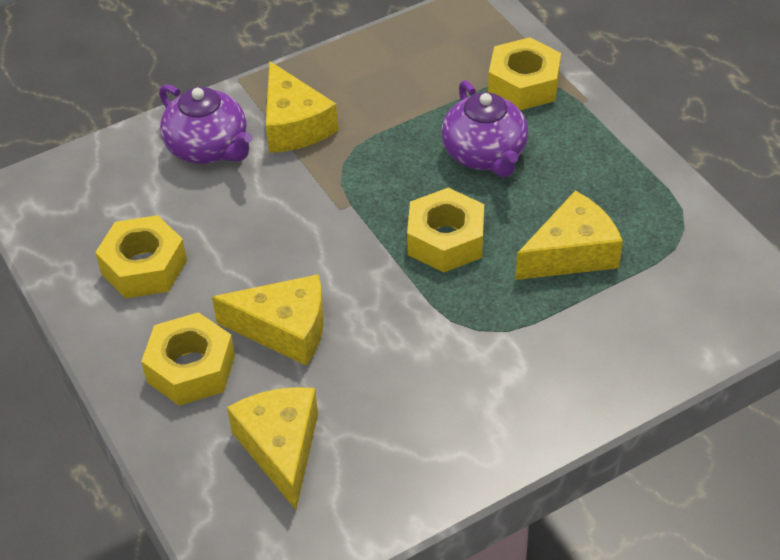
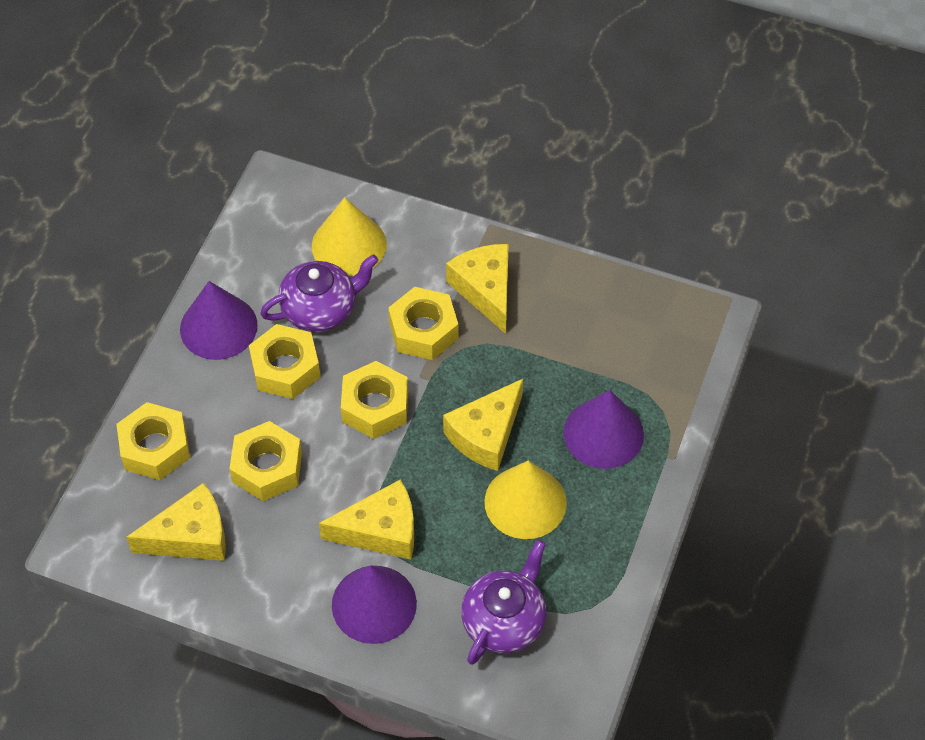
purple cone: 0 -> 3
yellow cone: 0 -> 2
yellow nut: 4 -> 5

